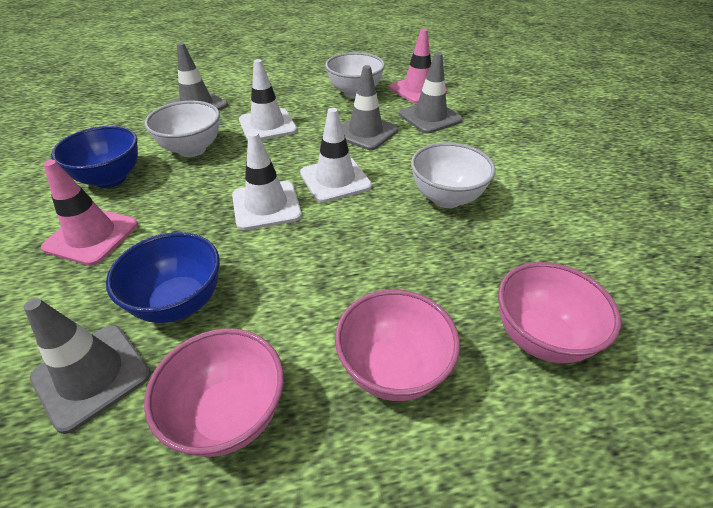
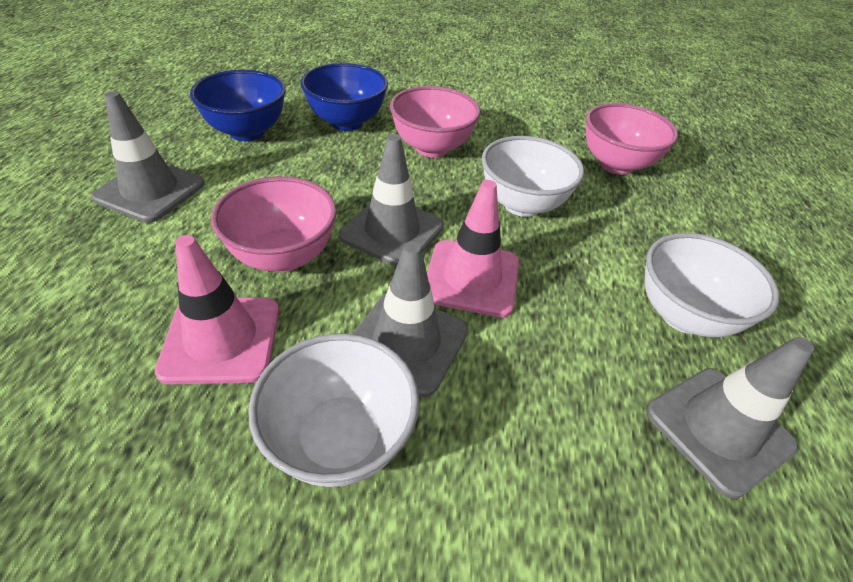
white traffic cone: 3 -> 0

